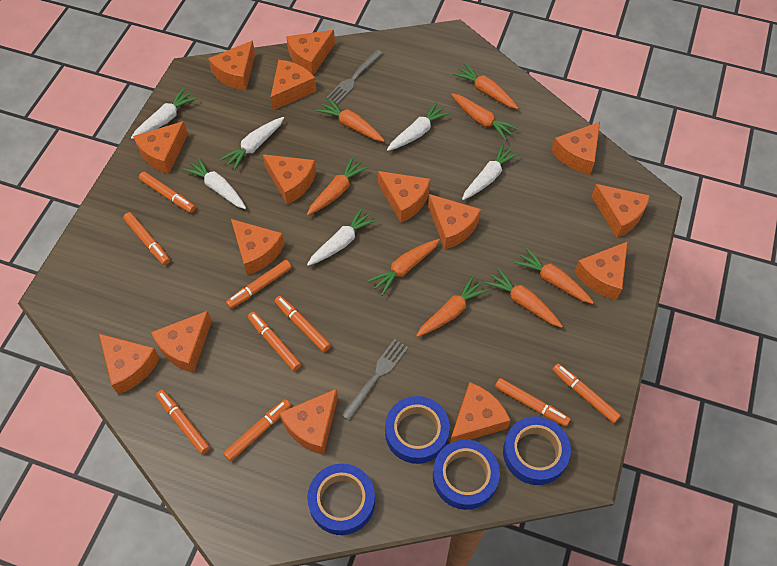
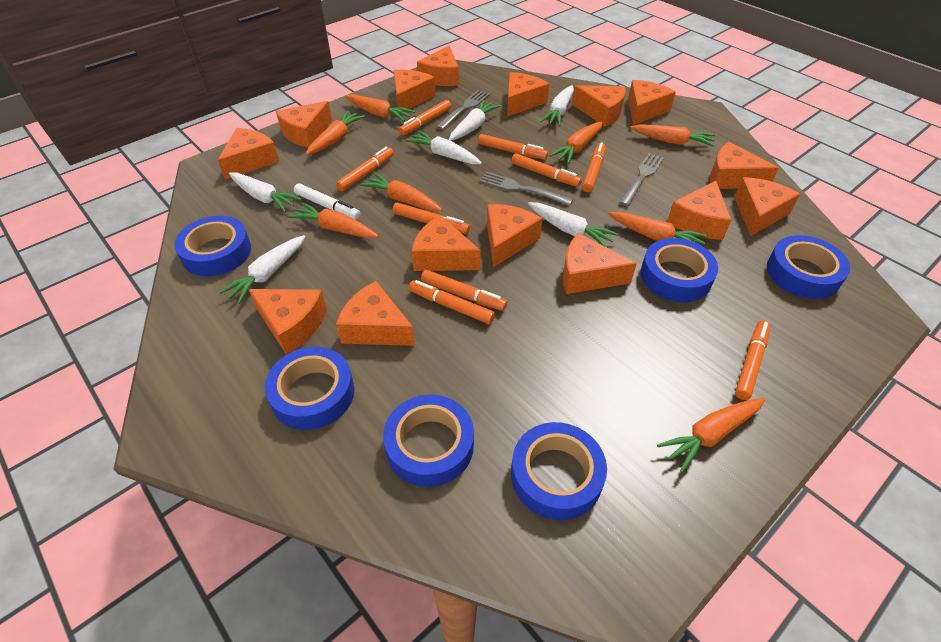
blue tape: 4 -> 6
grey fork: 2 -> 3
white marker: 0 -> 1

